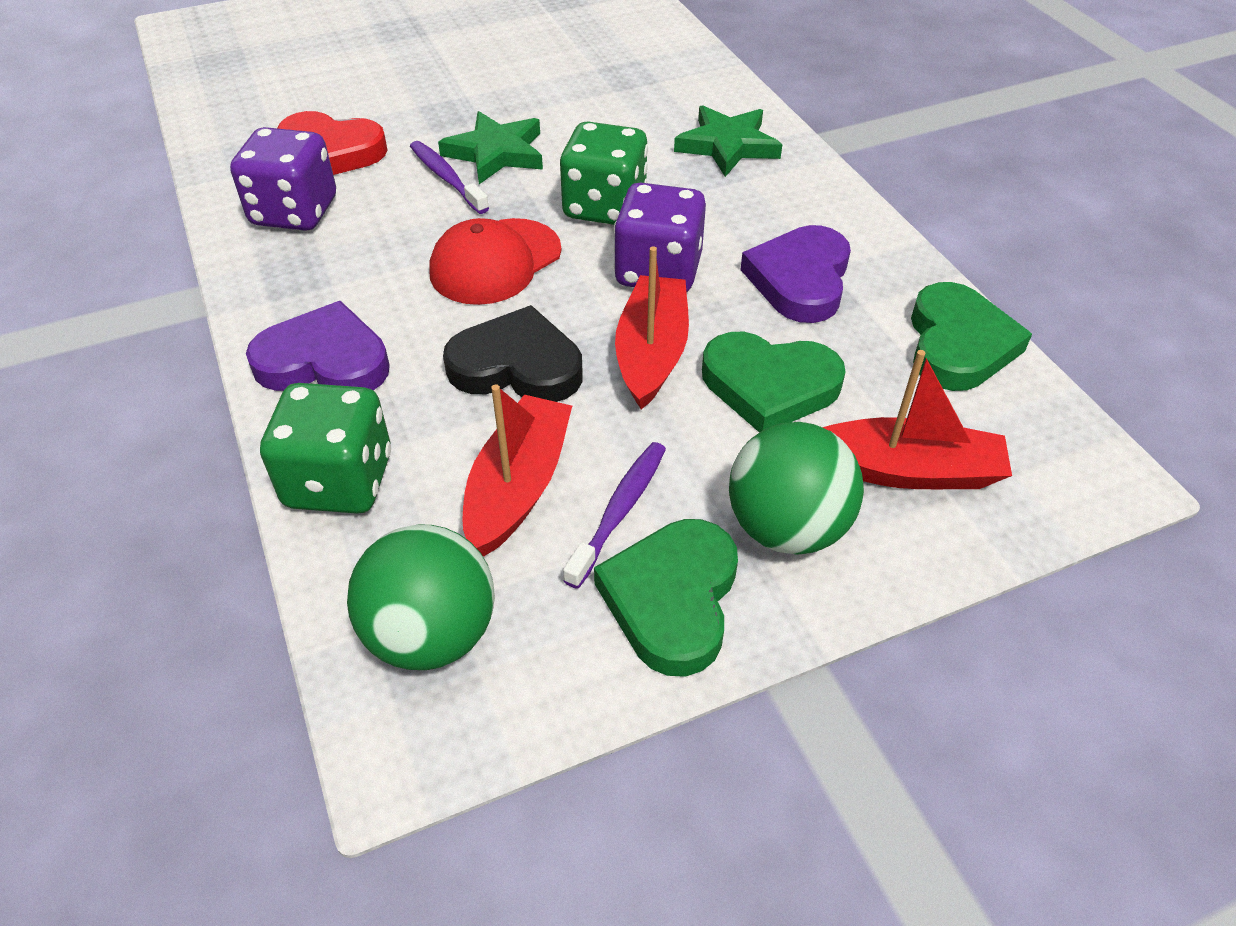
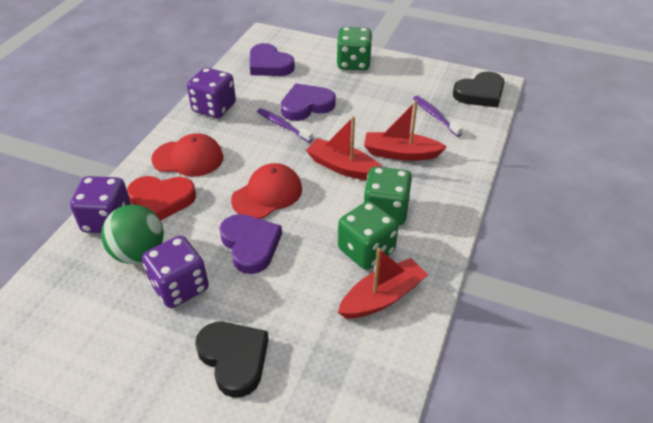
black heart: 1 -> 2
green ball: 2 -> 1
green dice: 2 -> 3
green heart: 3 -> 0
green star: 2 -> 0
purple dice: 2 -> 3
purple heart: 2 -> 3
red cap: 1 -> 2

